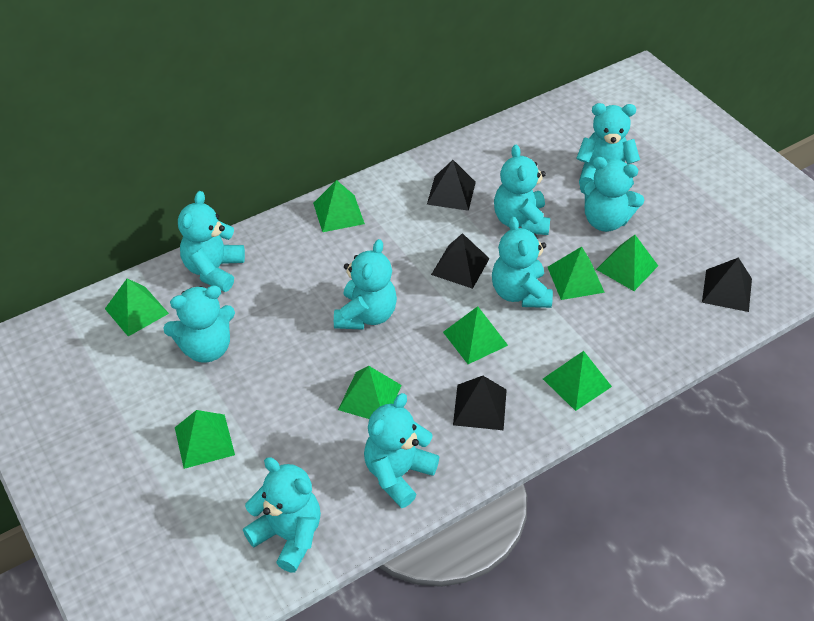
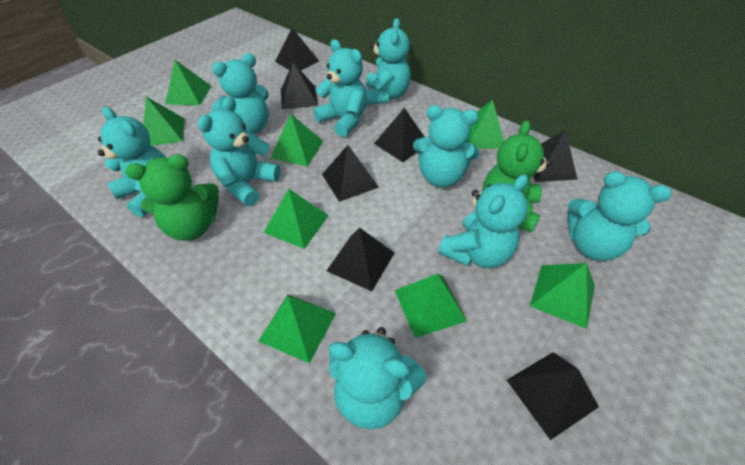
black pyramid: 4 -> 7
green teddy bear: 0 -> 2

